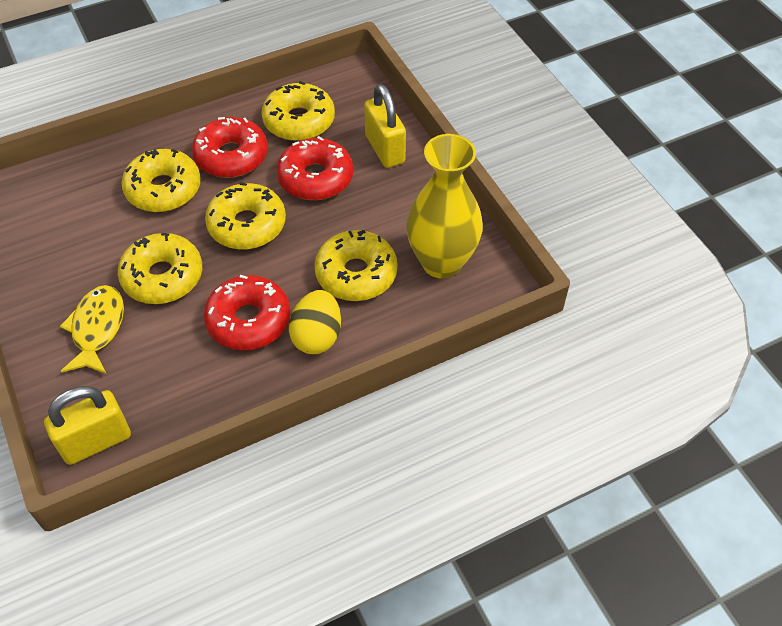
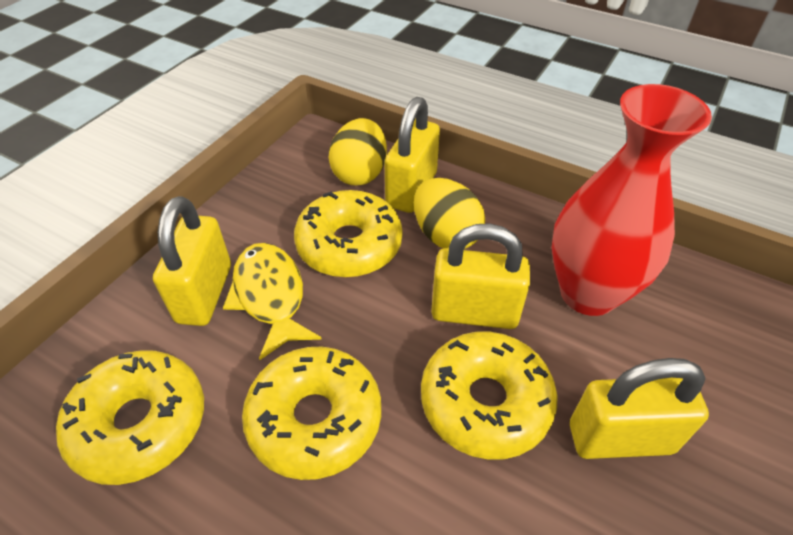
red donut: 3 -> 0
red vase: 0 -> 1
yellow donut: 5 -> 4
yellow egg: 1 -> 2
yellow padlock: 2 -> 4
yellow vase: 1 -> 0

